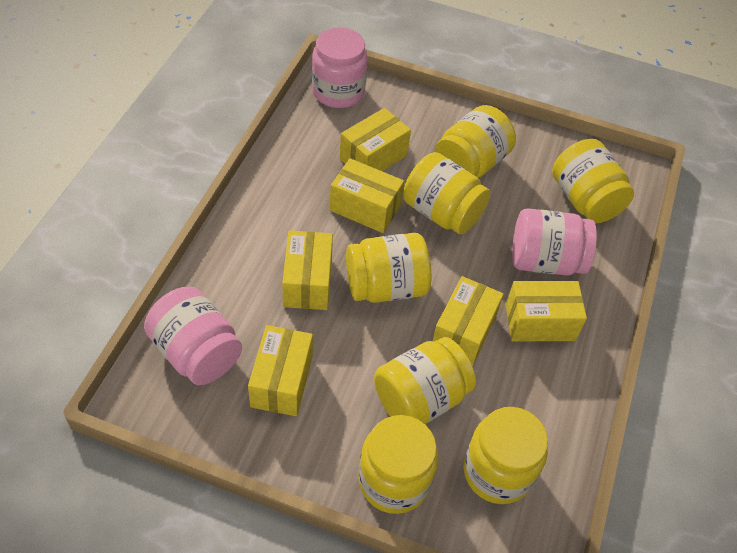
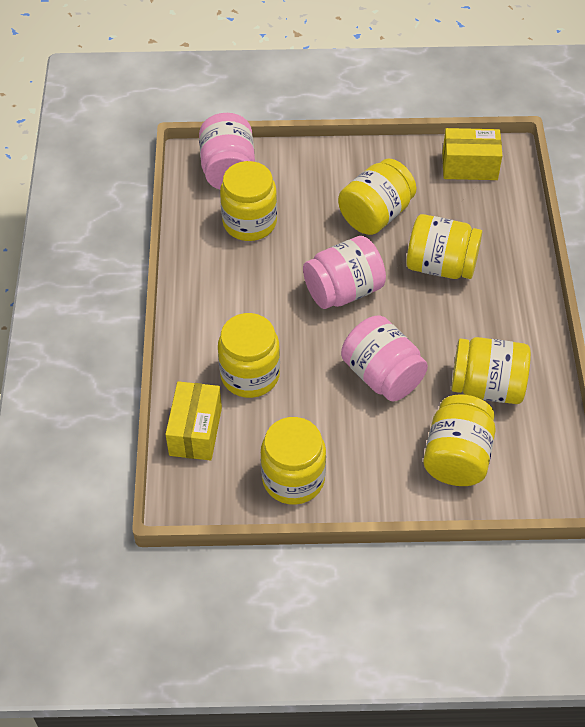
yellow box: 6 -> 2

